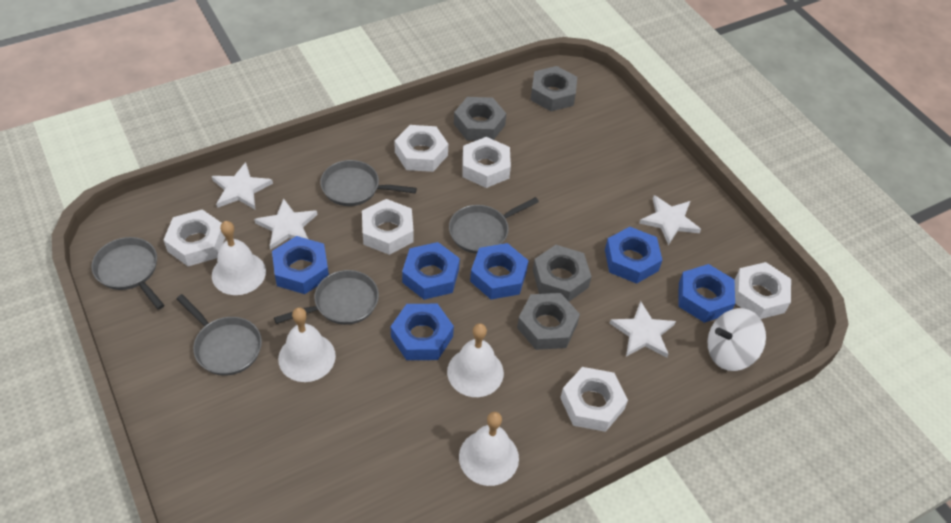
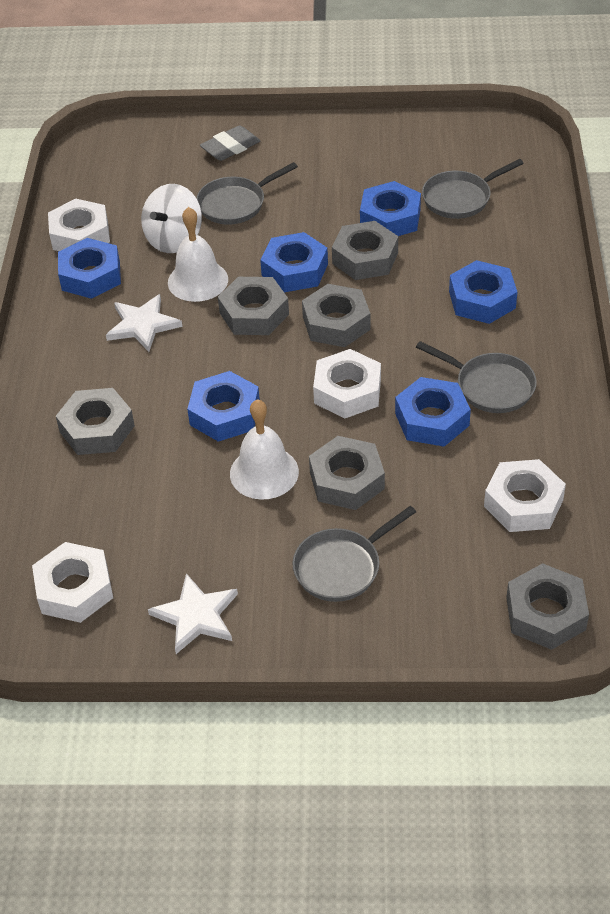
grey eraser: 0 -> 1
grey nut: 4 -> 6
grey pan: 5 -> 4
white bell: 4 -> 2
white nut: 6 -> 4
white star: 4 -> 2

